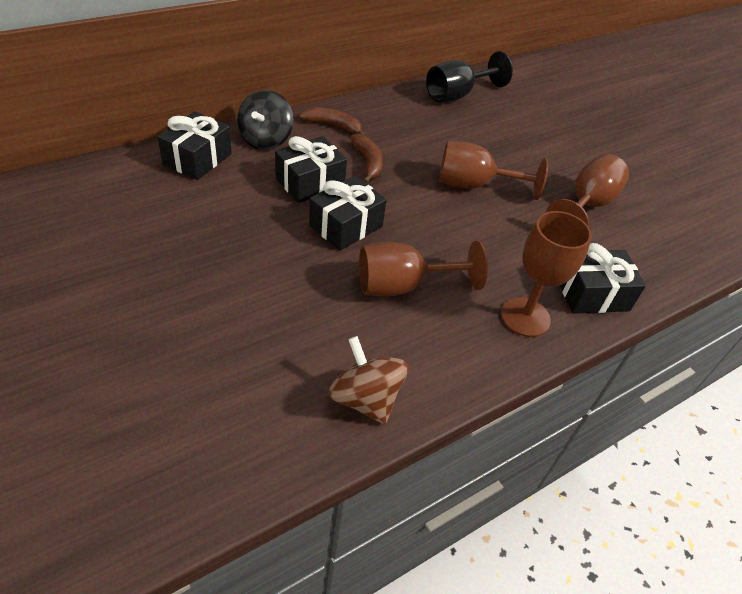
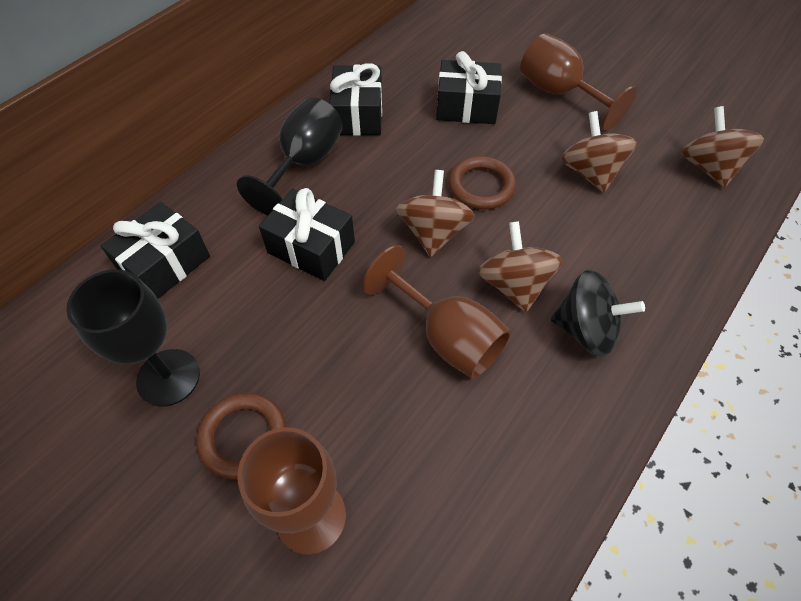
black goblet: 1 -> 2
brown banana: 2 -> 0
brown goblet: 4 -> 3
brown ring: 0 -> 2
brown spinning top: 1 -> 4

